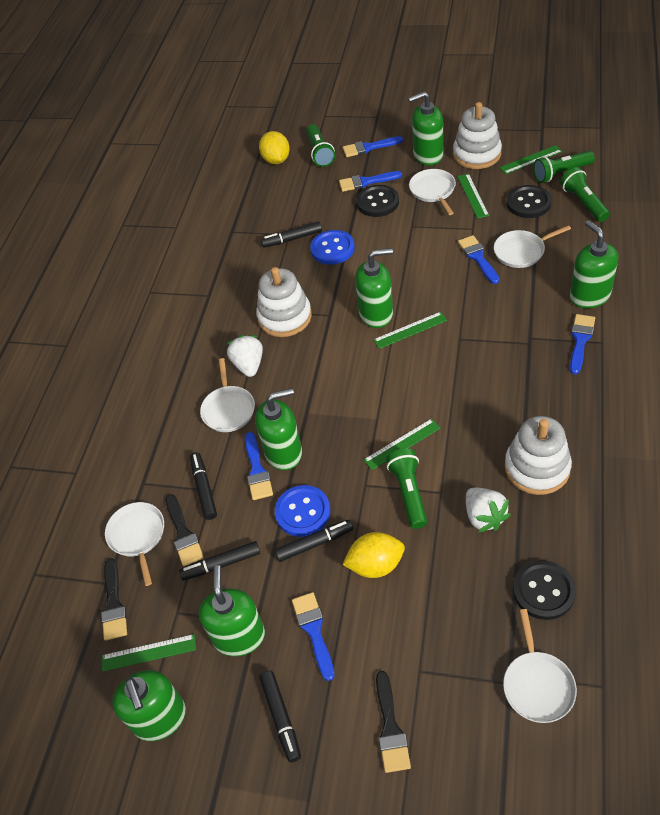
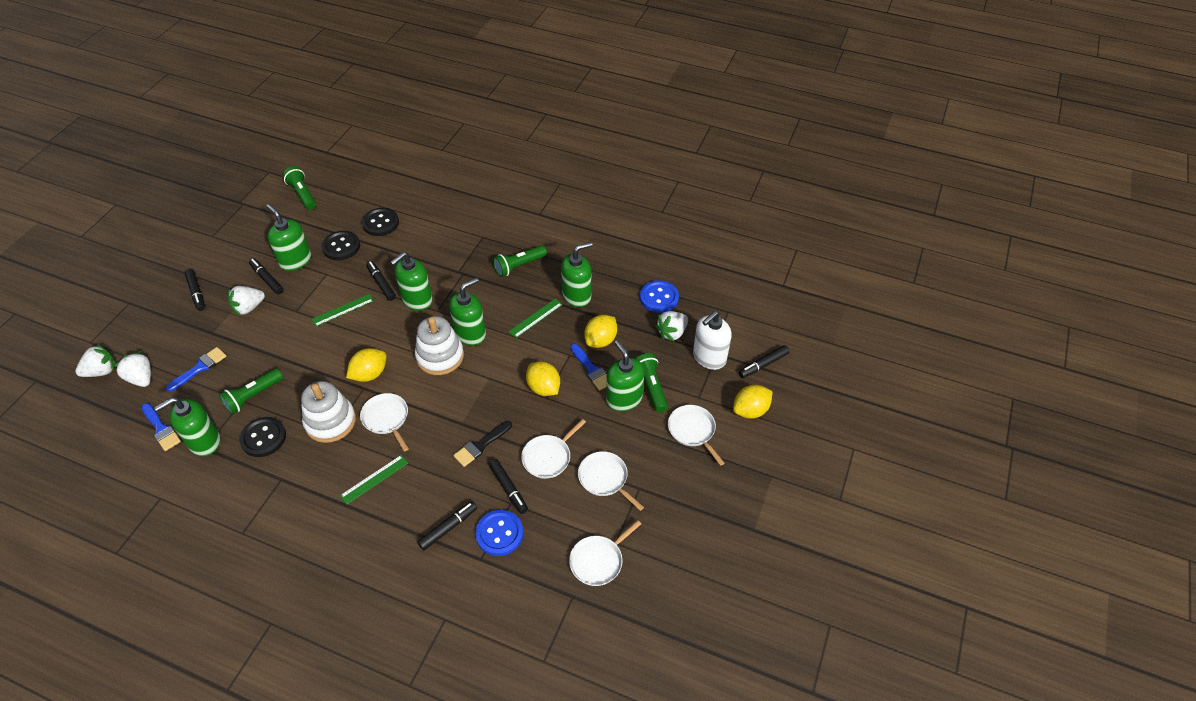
black brush: 3 -> 1
black marker: 5 -> 6
blue brush: 6 -> 3
green ruler: 5 -> 3
white soap dispenser: 0 -> 1
white stacking toy: 3 -> 2
white strawberry: 2 -> 4
yellow lemon: 2 -> 4

